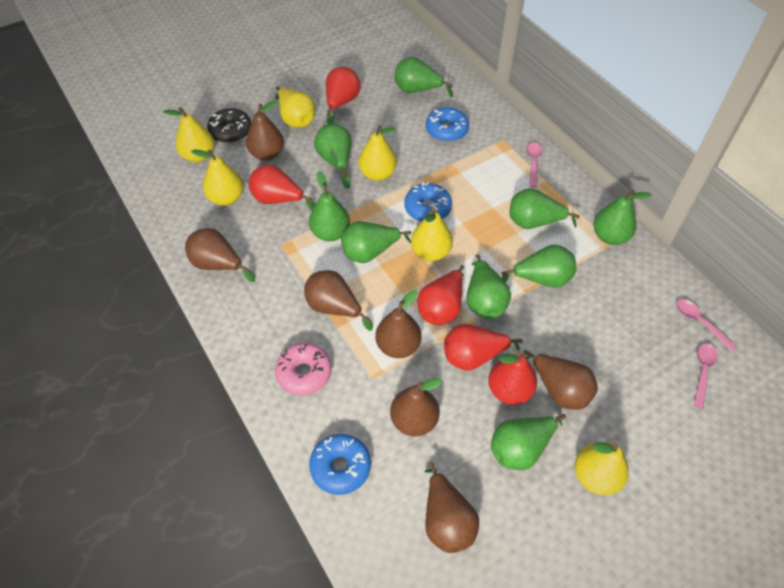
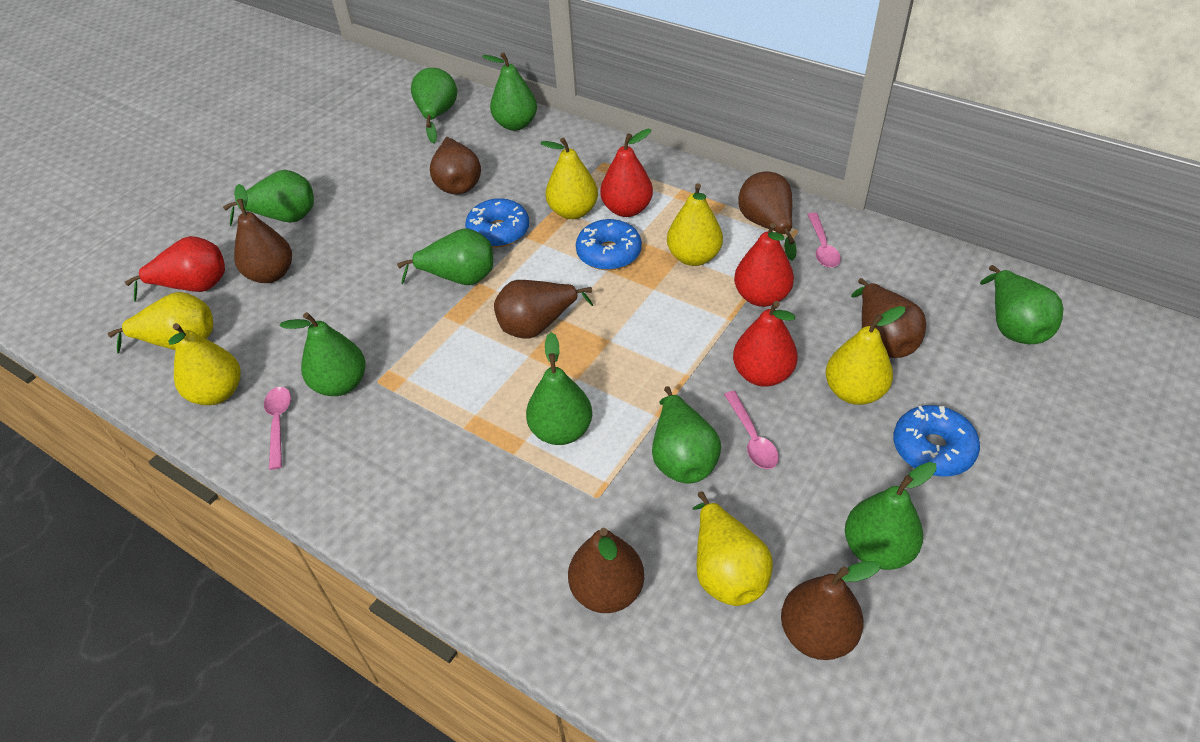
black donut: 1 -> 0
pink donut: 1 -> 0
red pear: 5 -> 4

